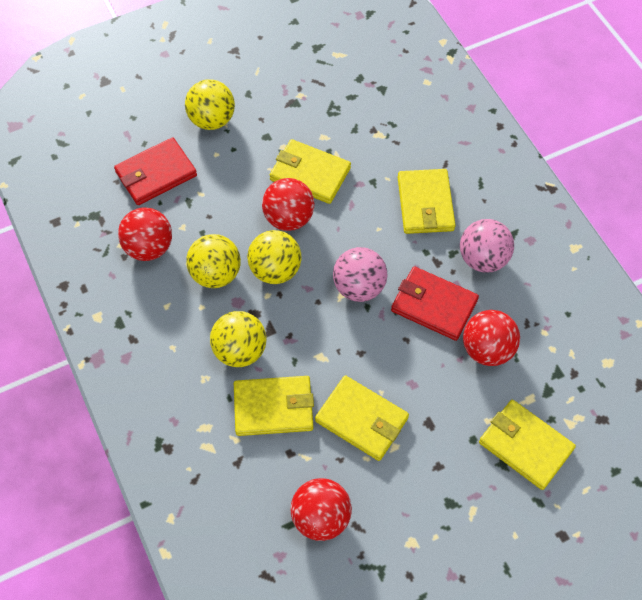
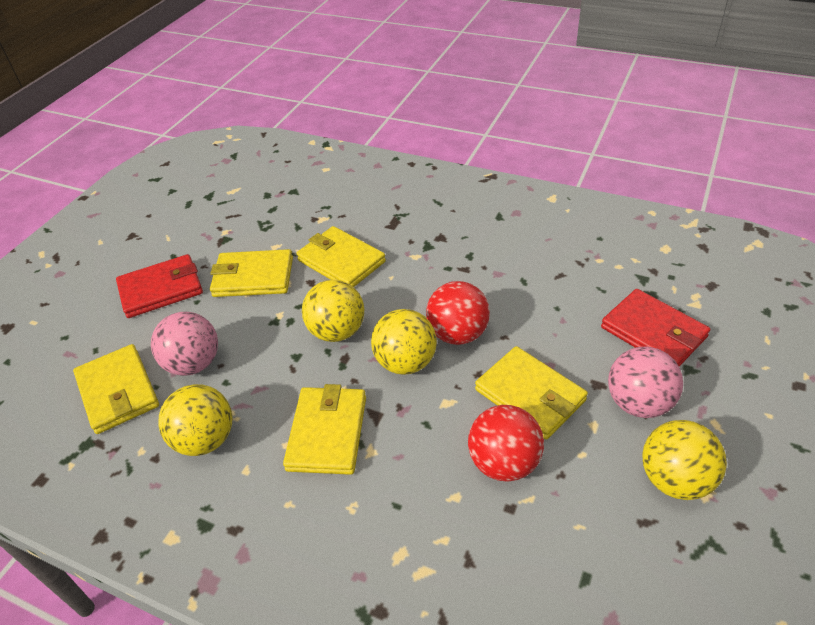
red ball: 4 -> 2

